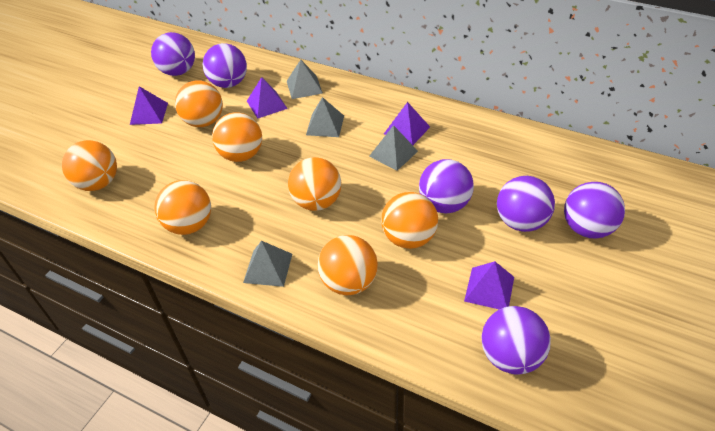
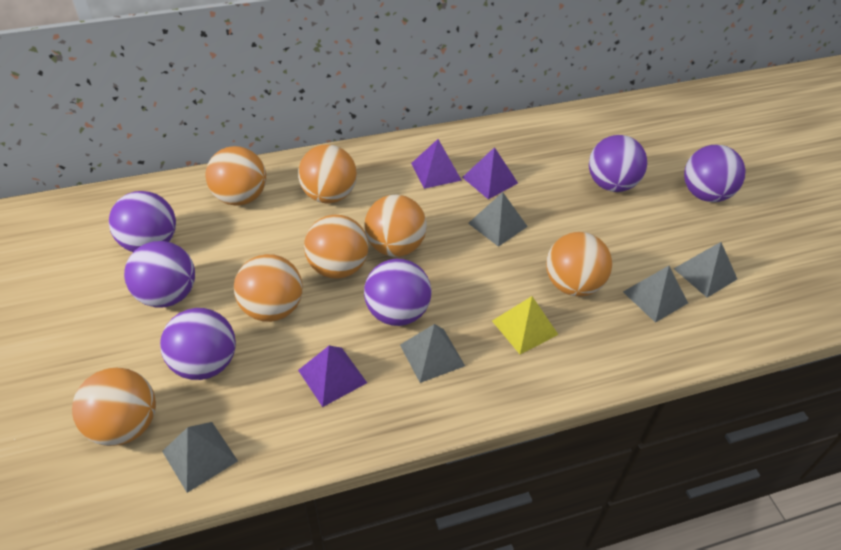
grey pyramid: 4 -> 5
purple pyramid: 4 -> 3
yellow pyramid: 0 -> 1

